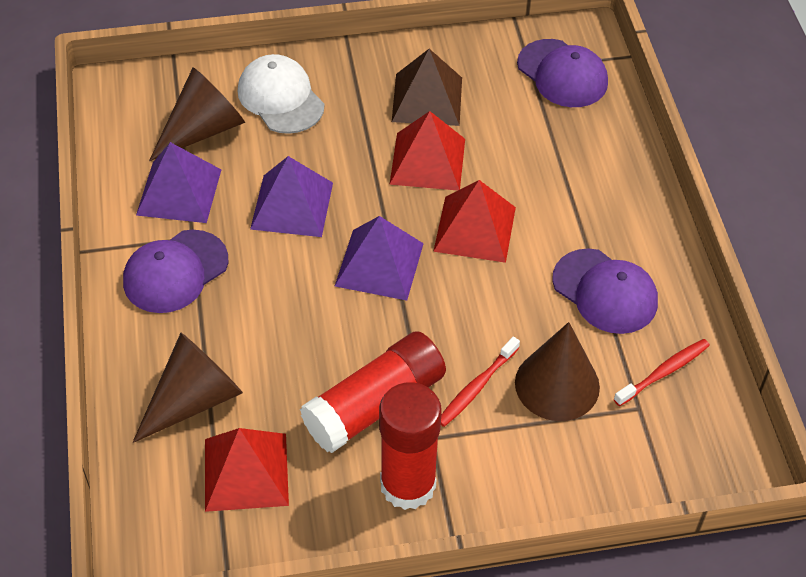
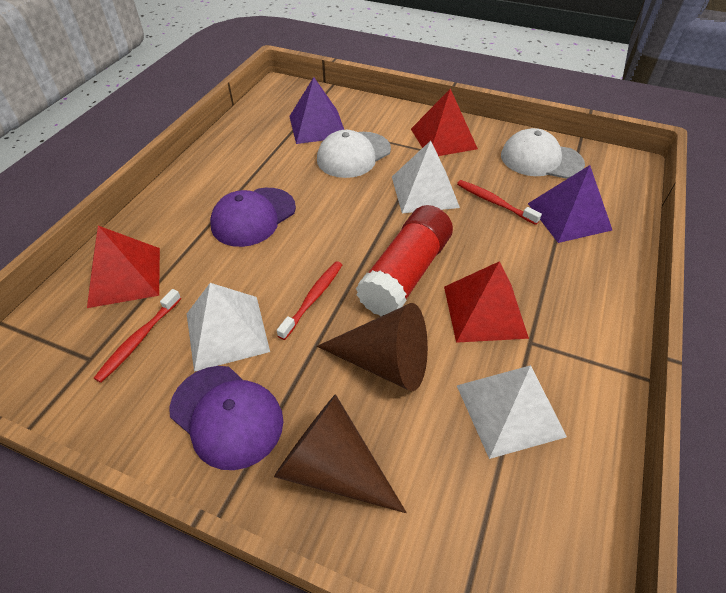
brown cone: 3 -> 2
brown pyramid: 1 -> 0
purple cap: 3 -> 2
purple pyramid: 3 -> 2
red glue stick: 2 -> 1
red toothbrush: 2 -> 3
white cap: 1 -> 2
white pyramid: 0 -> 3

